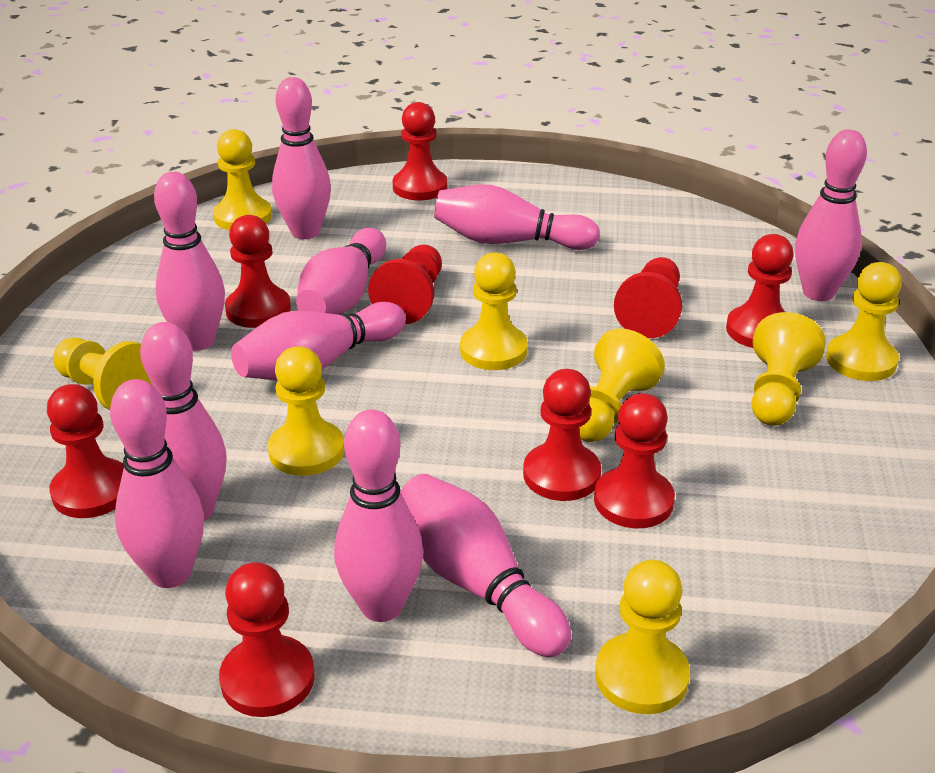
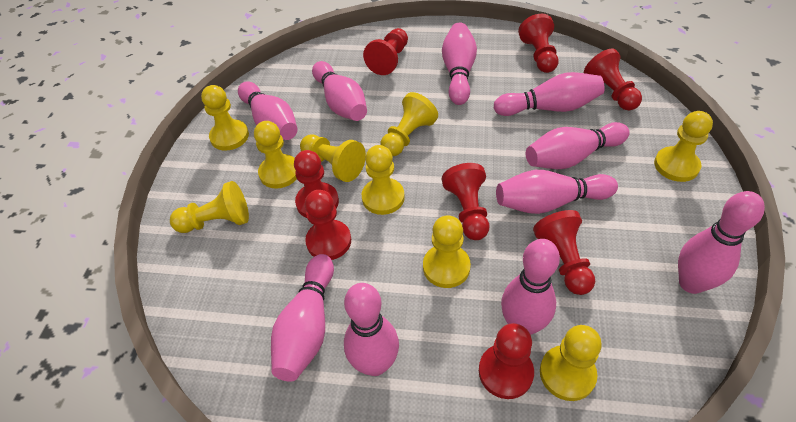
red pawn: 9 -> 8
yellow pawn: 8 -> 9

